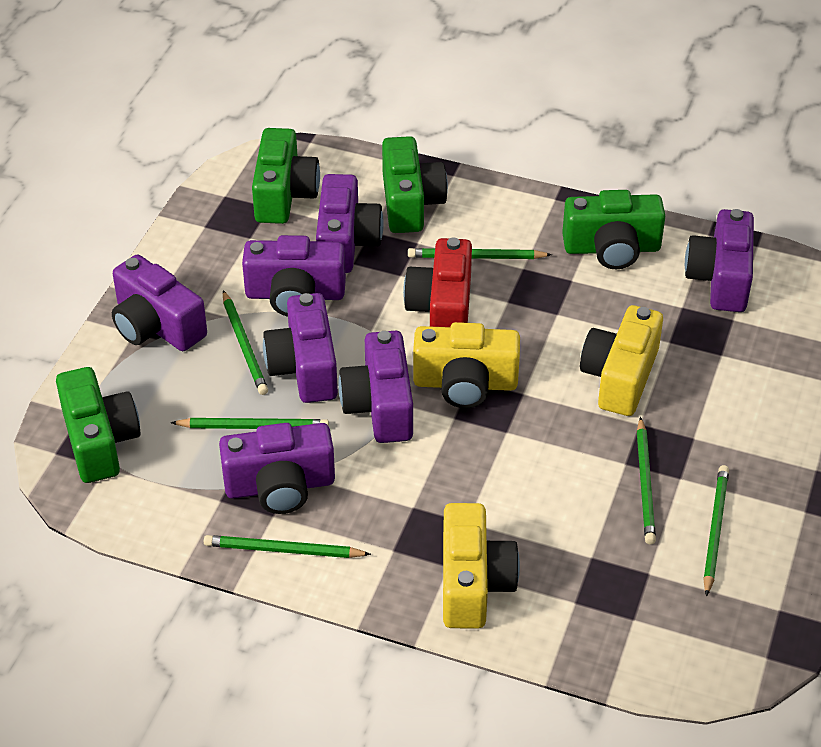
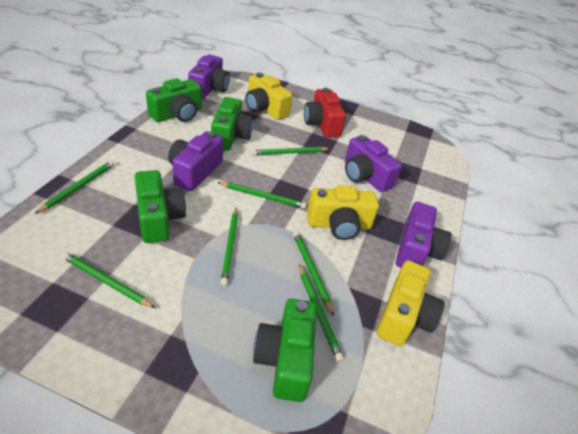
green pencil: 6 -> 7
purple camera: 7 -> 4

